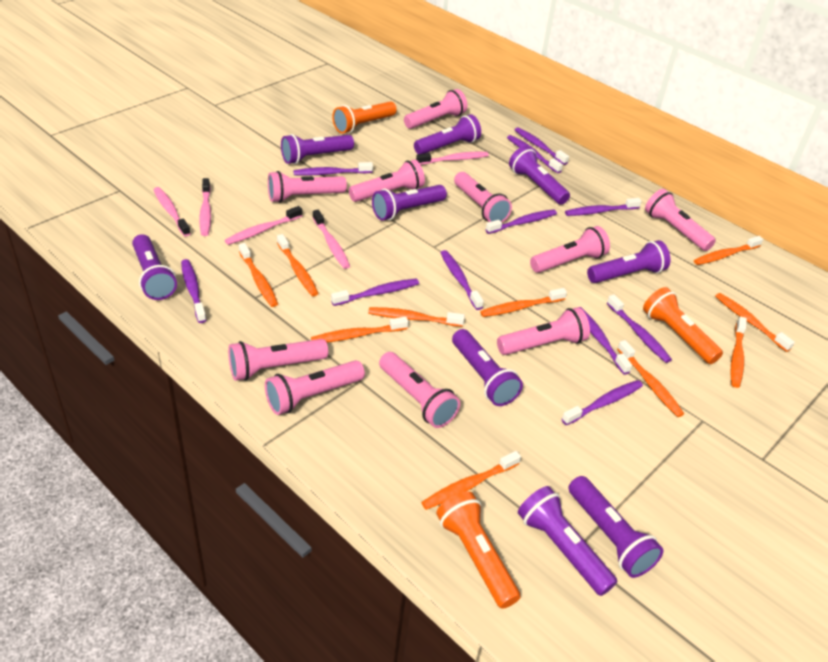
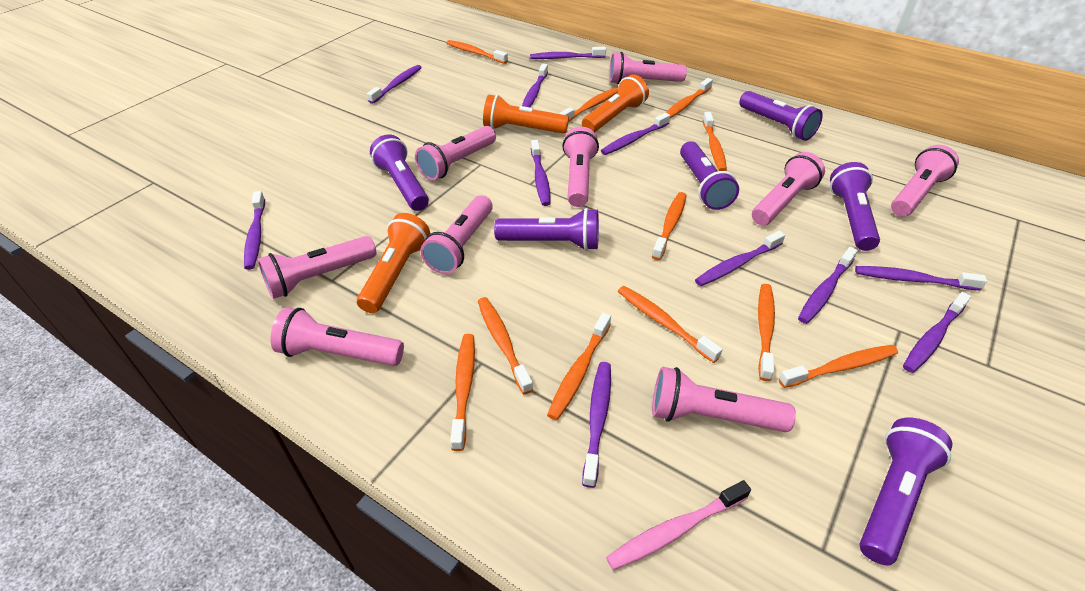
orange toothbrush: 10 -> 11
pink flashlight: 10 -> 9
pink toothbrush: 5 -> 1
purple flashlight: 9 -> 6

